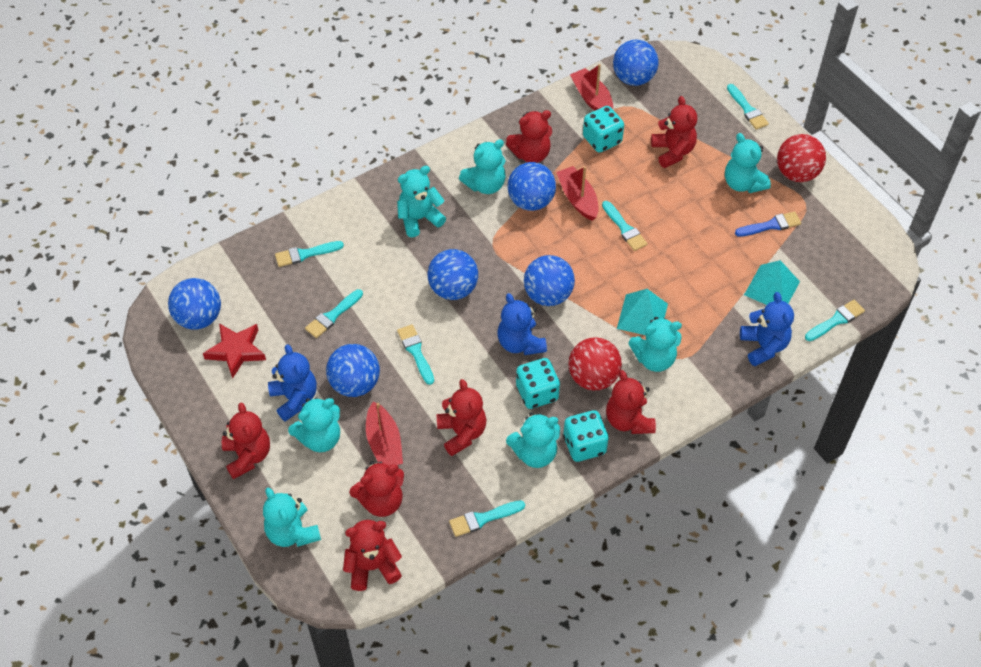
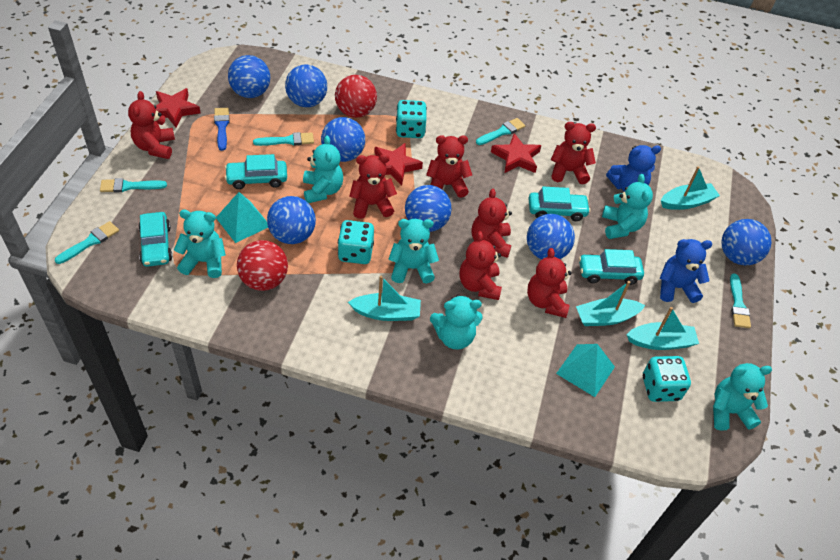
blue ball: 6 -> 7
blue teddy bear: 3 -> 2
red boat: 3 -> 0
red star: 1 -> 3
turquoise boat: 0 -> 4
turquoise brush: 7 -> 5
turquoise car: 0 -> 4
turquoise teddy bear: 7 -> 6

